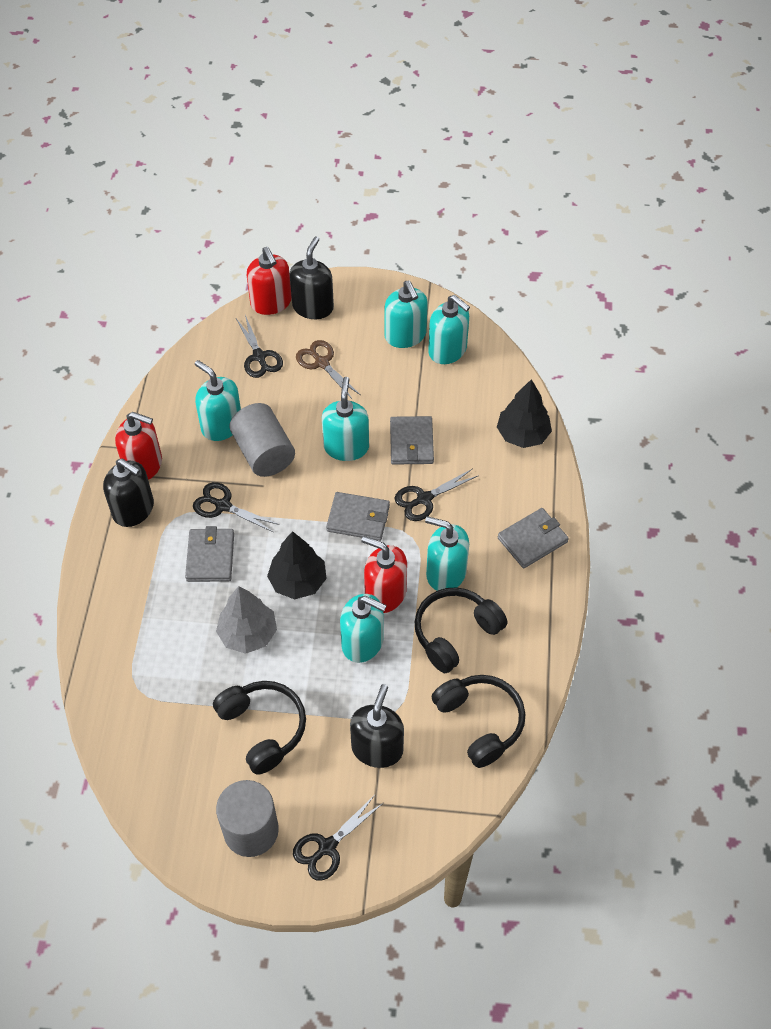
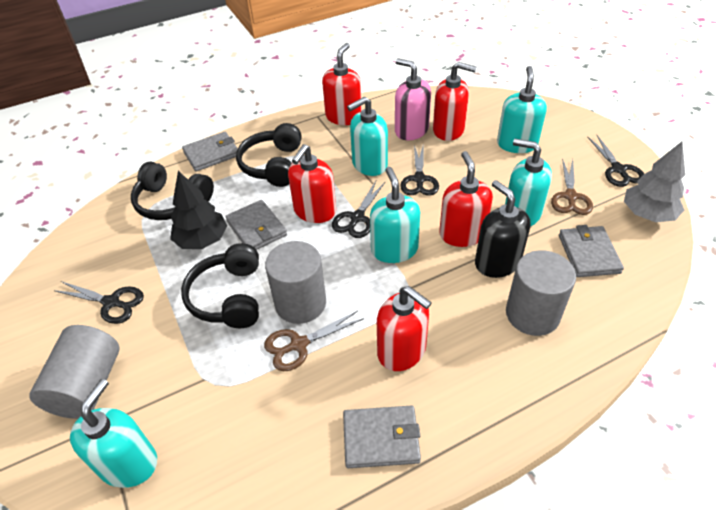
black soap dispenser: 3 -> 1
black tree: 2 -> 1
brown scissors: 1 -> 2
grey cylinder: 2 -> 3
pink soap dispenser: 0 -> 1
red soap dispenser: 3 -> 5
turquoise soap dispenser: 6 -> 5

